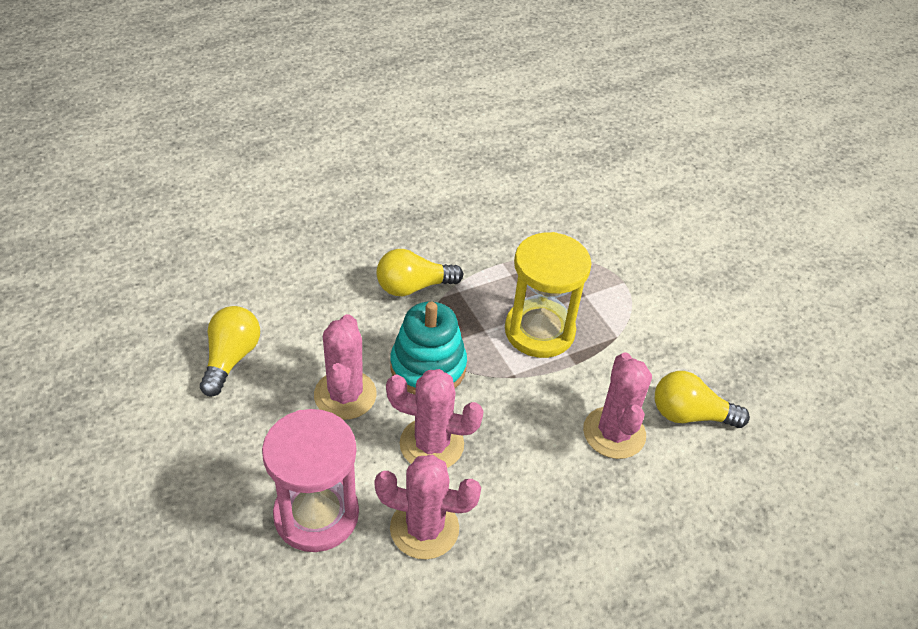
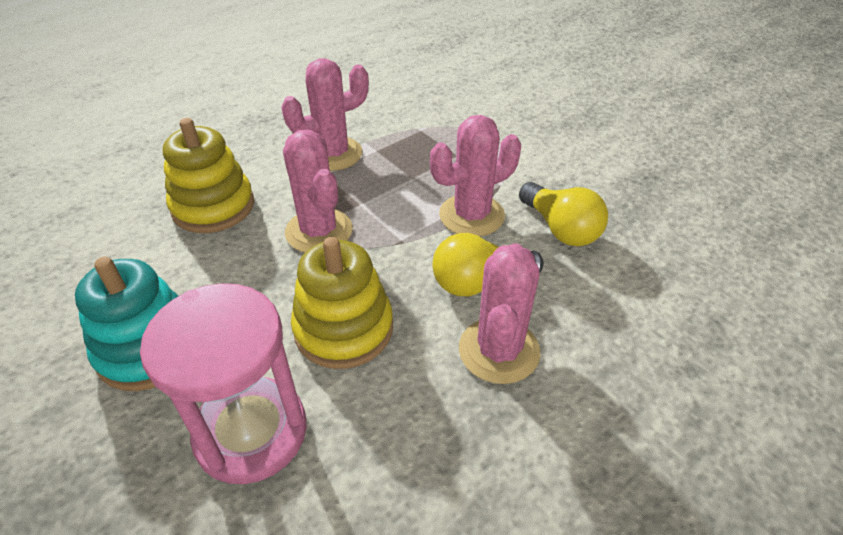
yellow hourglass: 1 -> 0
yellow light bulb: 3 -> 2
yellow stacking toy: 0 -> 2

